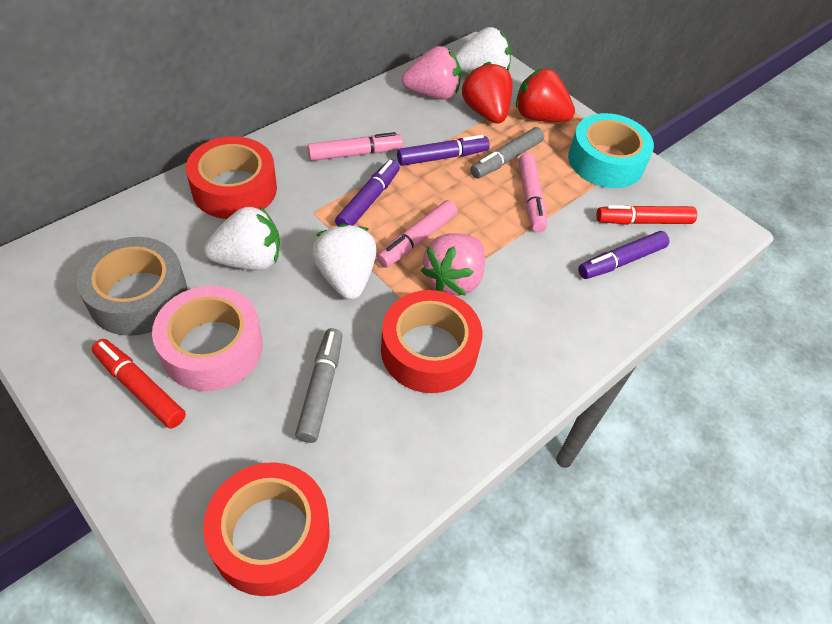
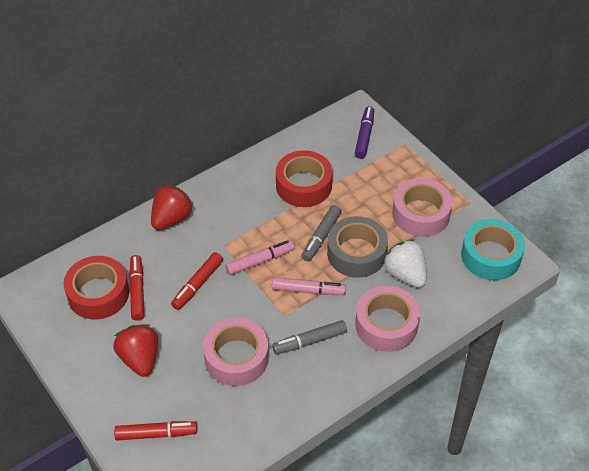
pink marker: 3 -> 2
pink strawberry: 2 -> 0
pink tape: 1 -> 3
purple marker: 3 -> 1
red marker: 2 -> 3
red tape: 3 -> 2
white strawberry: 3 -> 1

